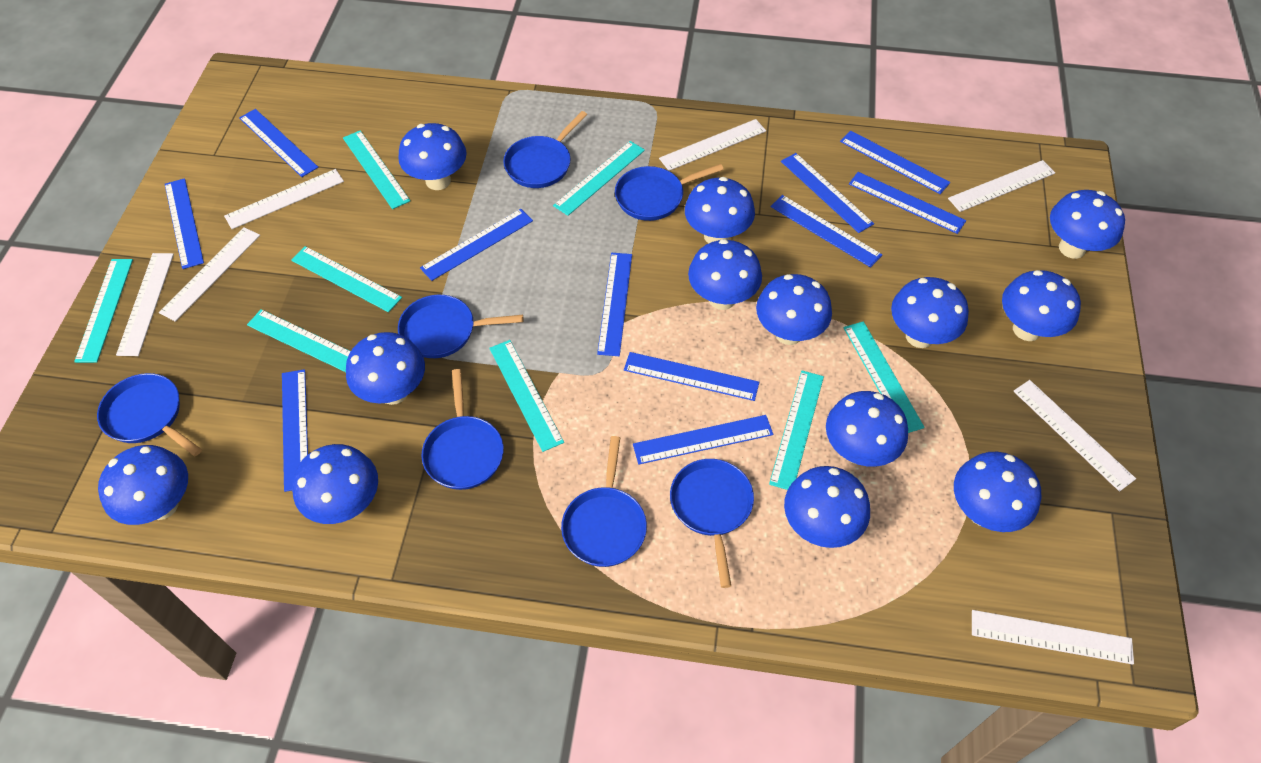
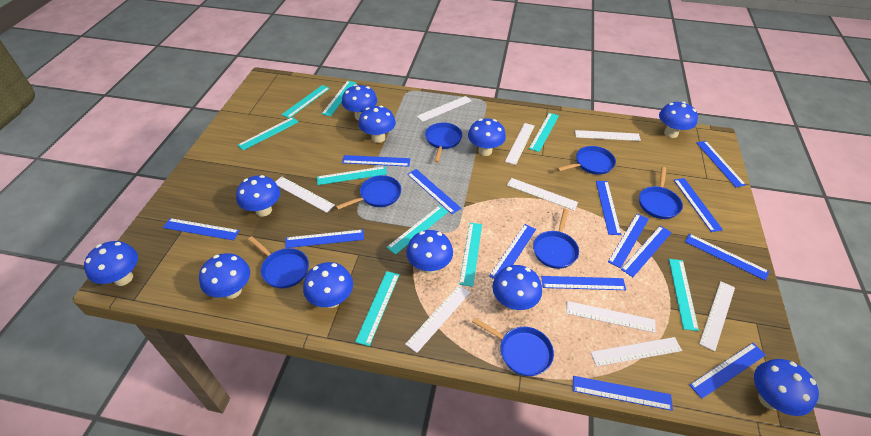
blue mushroom: 13 -> 11
blue ruler: 11 -> 14
turquoise ruler: 8 -> 9
white ruler: 7 -> 9

